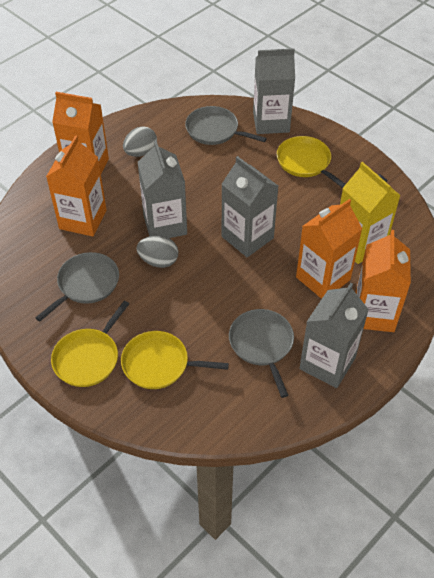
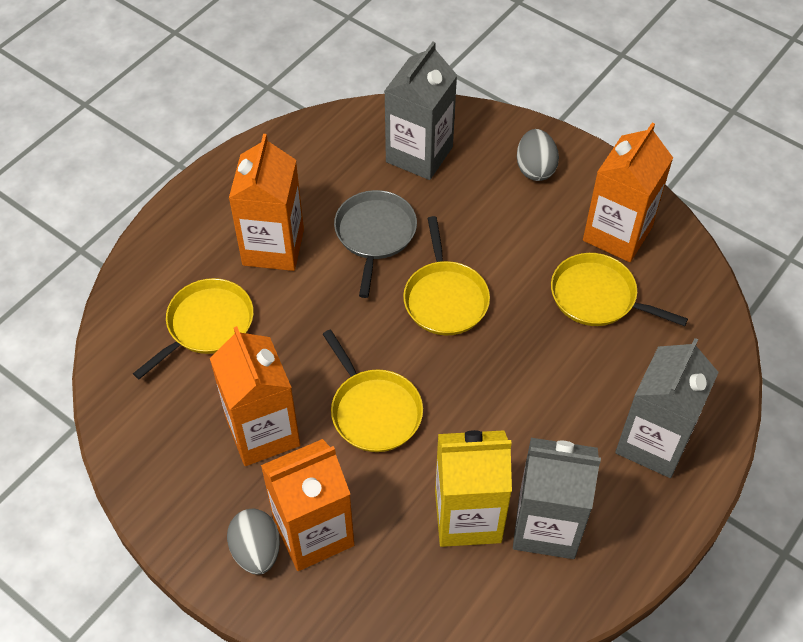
grey carton: 4 -> 3
grey pan: 3 -> 1
yellow pan: 3 -> 4

